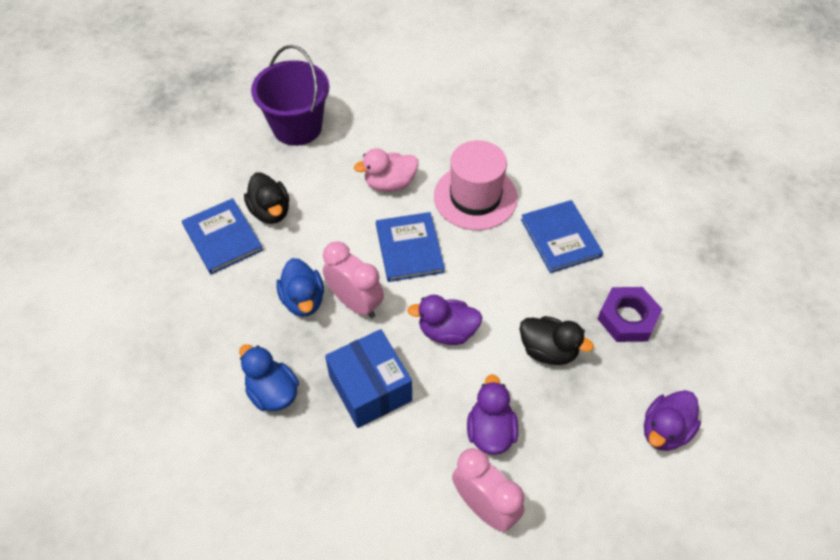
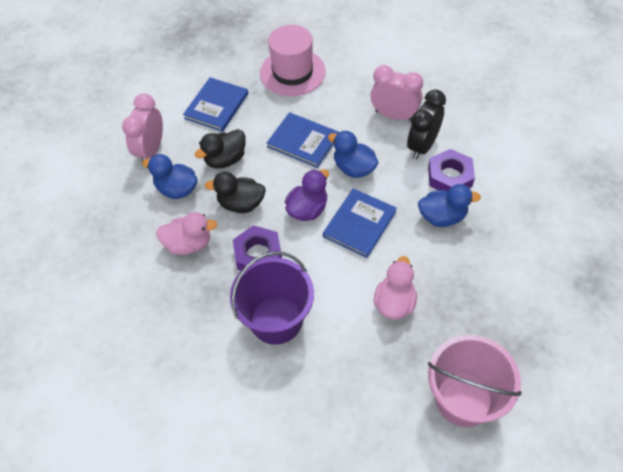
black clock: 0 -> 1
blue box: 1 -> 0
blue duck: 2 -> 3
pink bucket: 0 -> 1
pink duck: 1 -> 2
purple duck: 3 -> 1
purple nut: 1 -> 2

